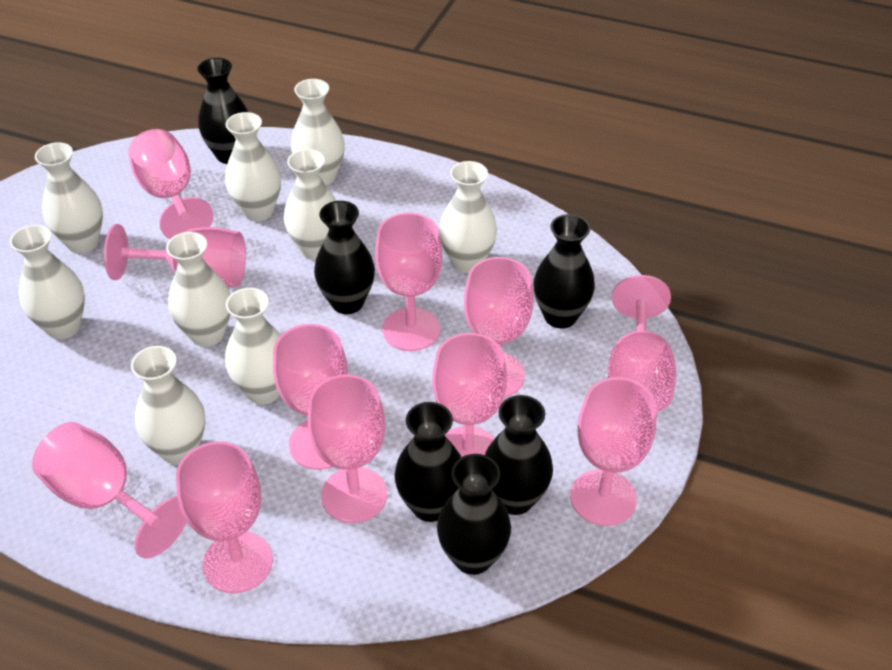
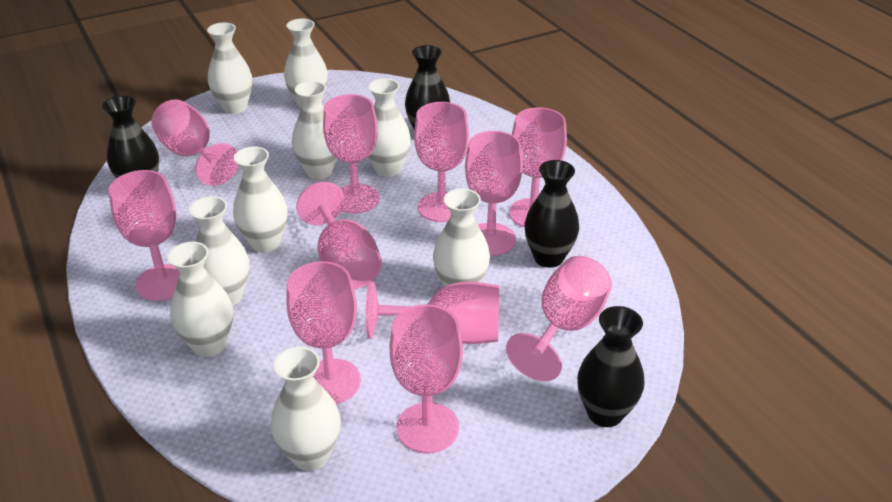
black vase: 6 -> 4

